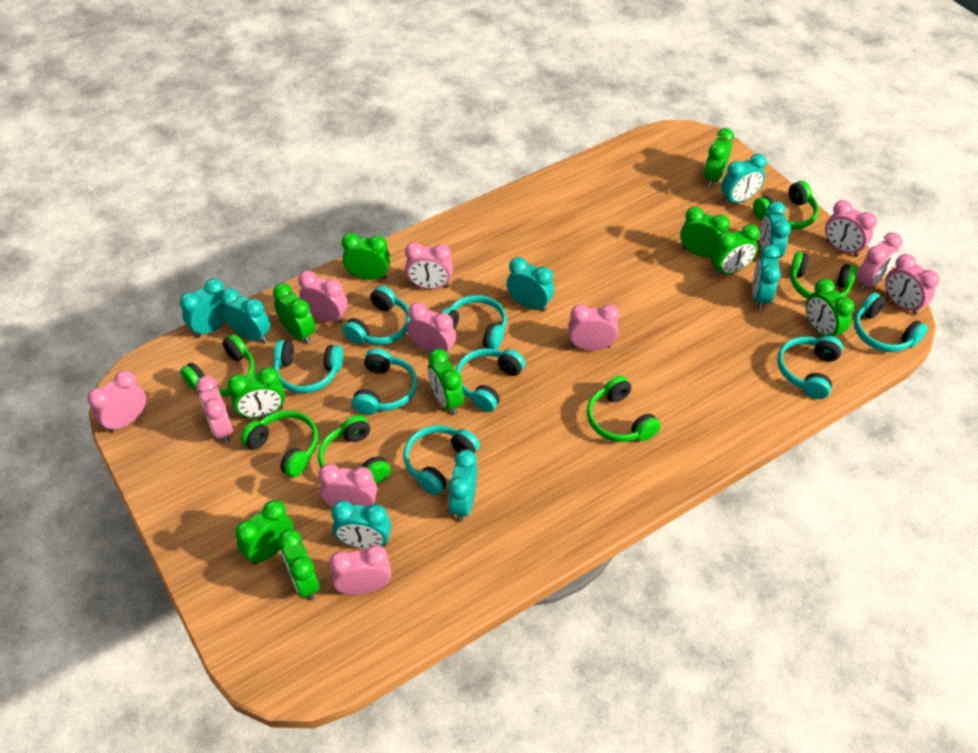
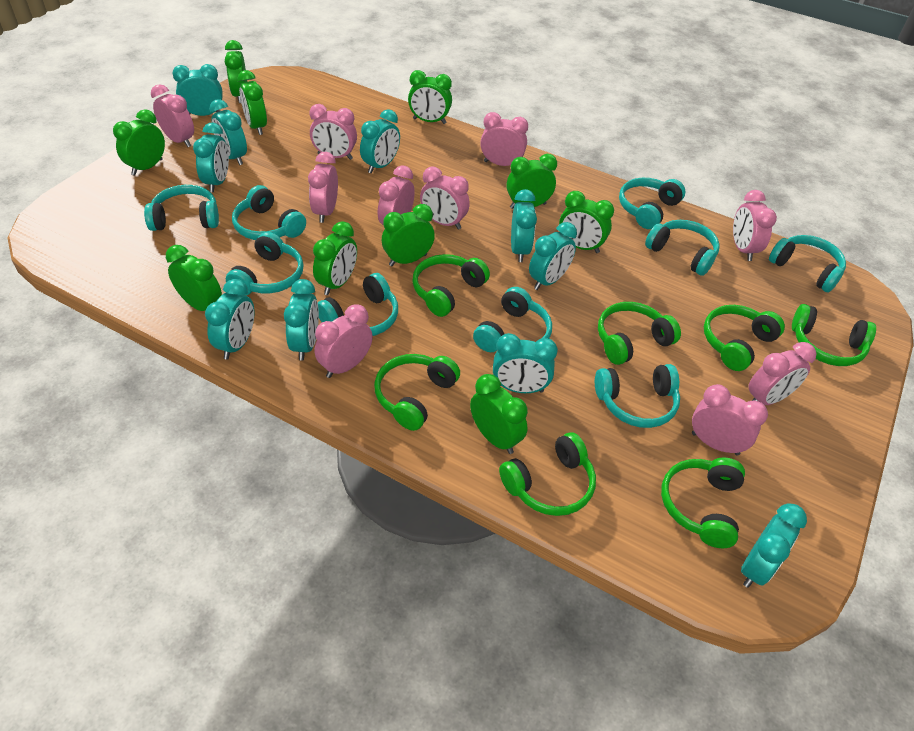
green headphones: 6 -> 7
pink clock: 11 -> 10
turquoise clock: 8 -> 10
turquoise headphones: 8 -> 9

